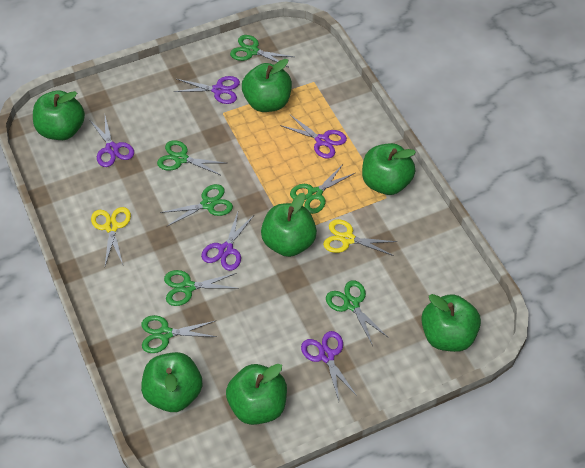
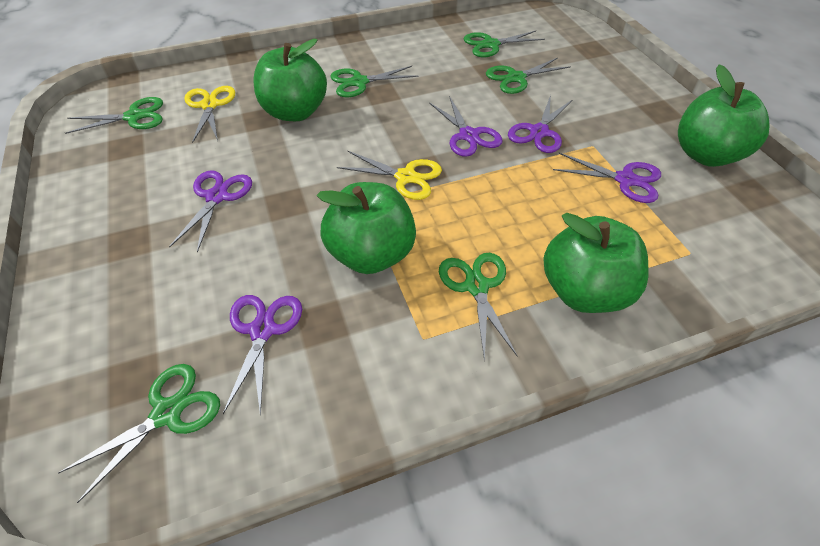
green apple: 7 -> 4
green scissors: 7 -> 6

